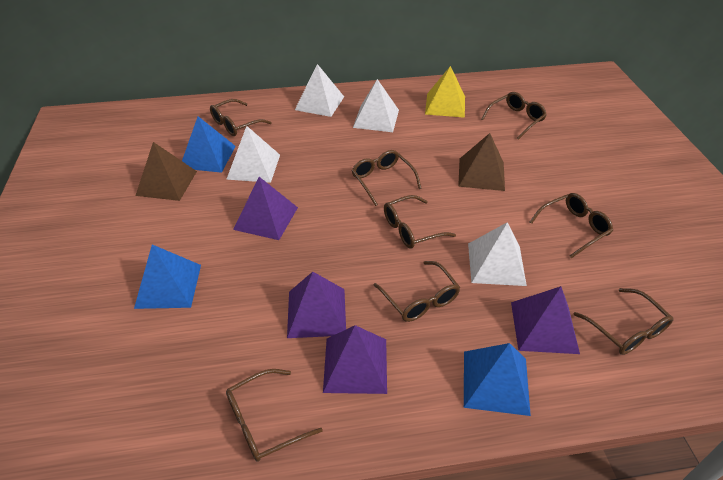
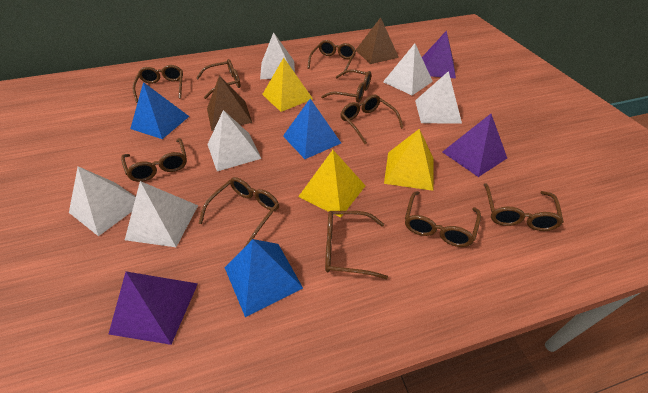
brown glasses: 8 -> 10
purple pyramid: 4 -> 3
white pyramid: 4 -> 6
yellow pyramid: 1 -> 3

